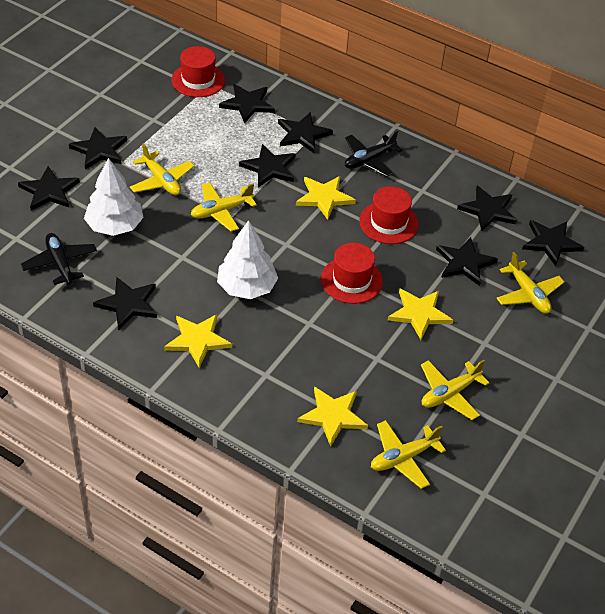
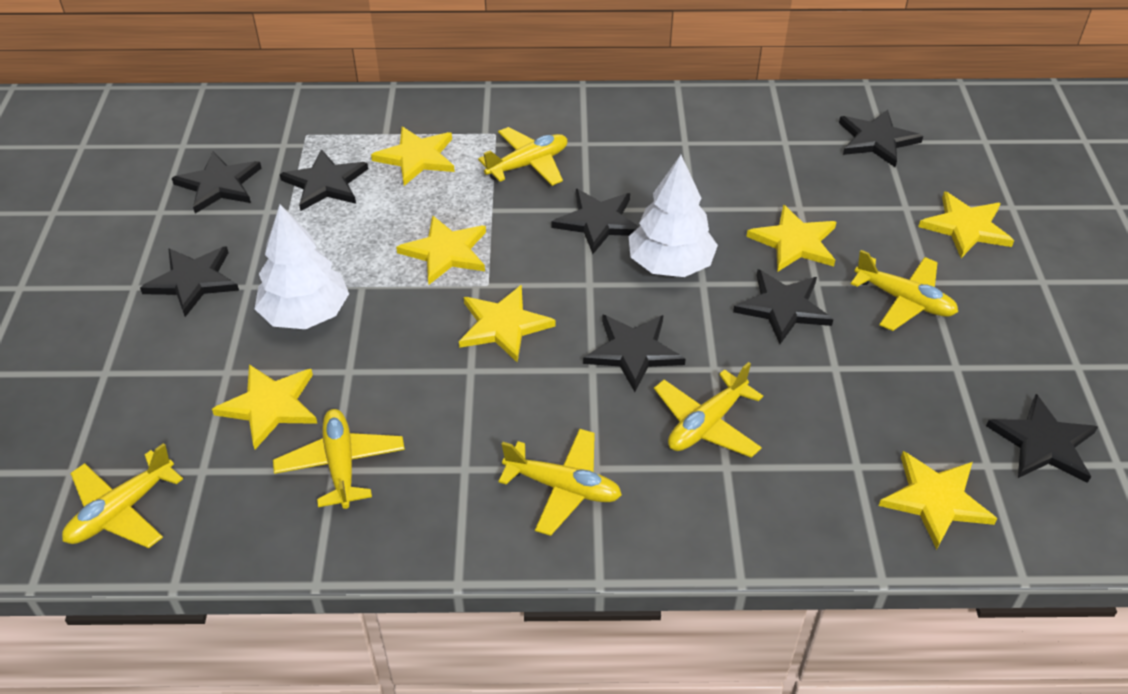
black plane: 2 -> 0
black star: 9 -> 8
red hat: 3 -> 0
yellow plane: 5 -> 6
yellow star: 4 -> 7

